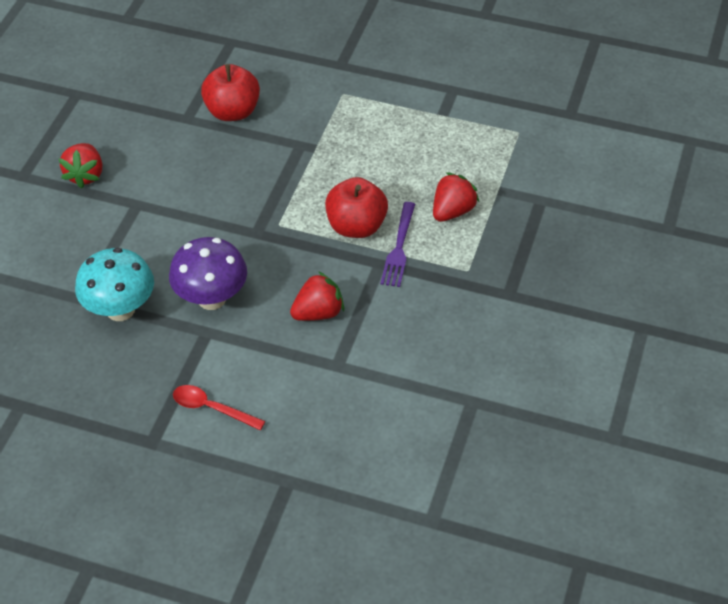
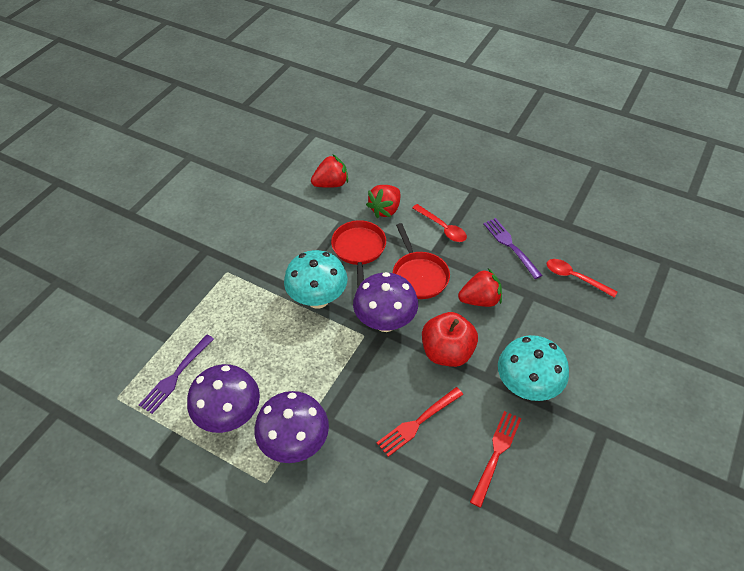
purple fork: 1 -> 2
purple mushroom: 1 -> 3
red apple: 2 -> 1
red fork: 0 -> 2
red pan: 0 -> 2
red spoon: 1 -> 2
turquoise mushroom: 1 -> 2

